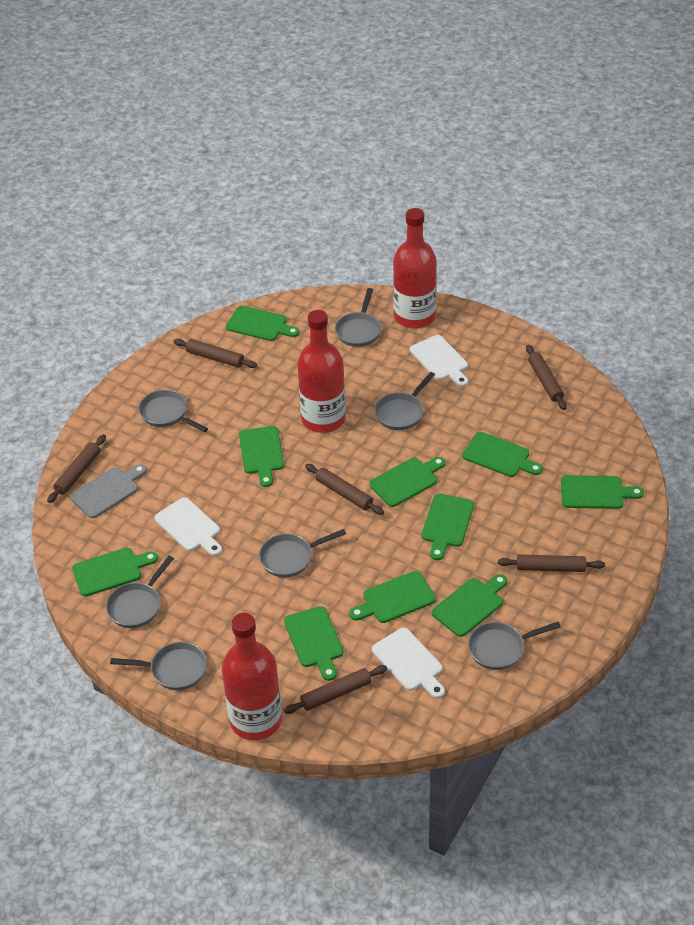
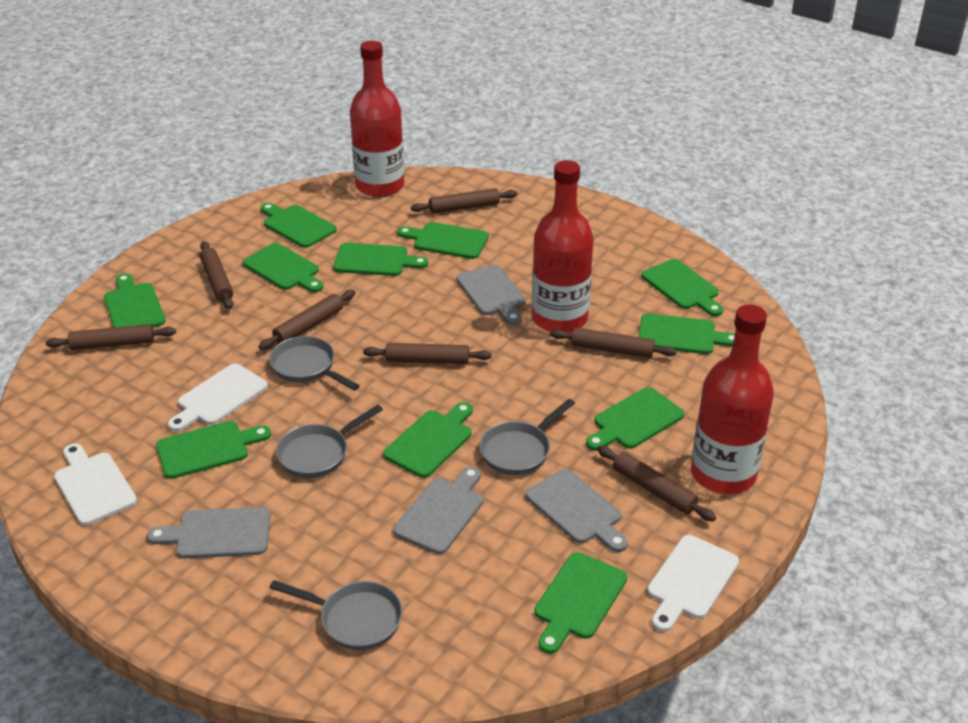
brown rolling pin: 6 -> 7
green cutting board: 10 -> 11
grey cutting board: 1 -> 4
grey pan: 7 -> 4

